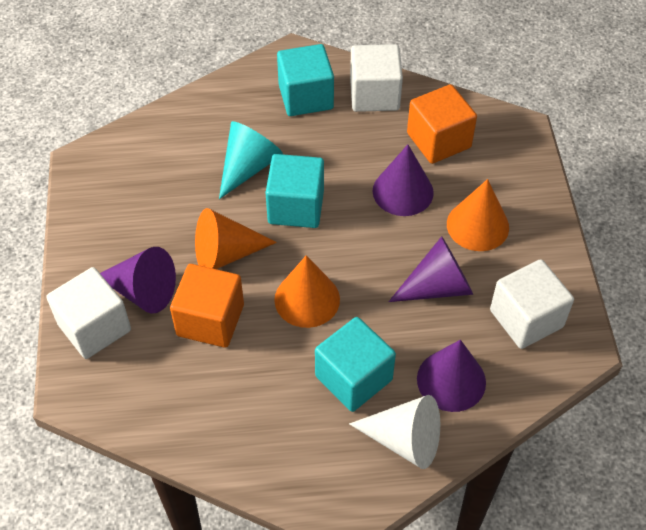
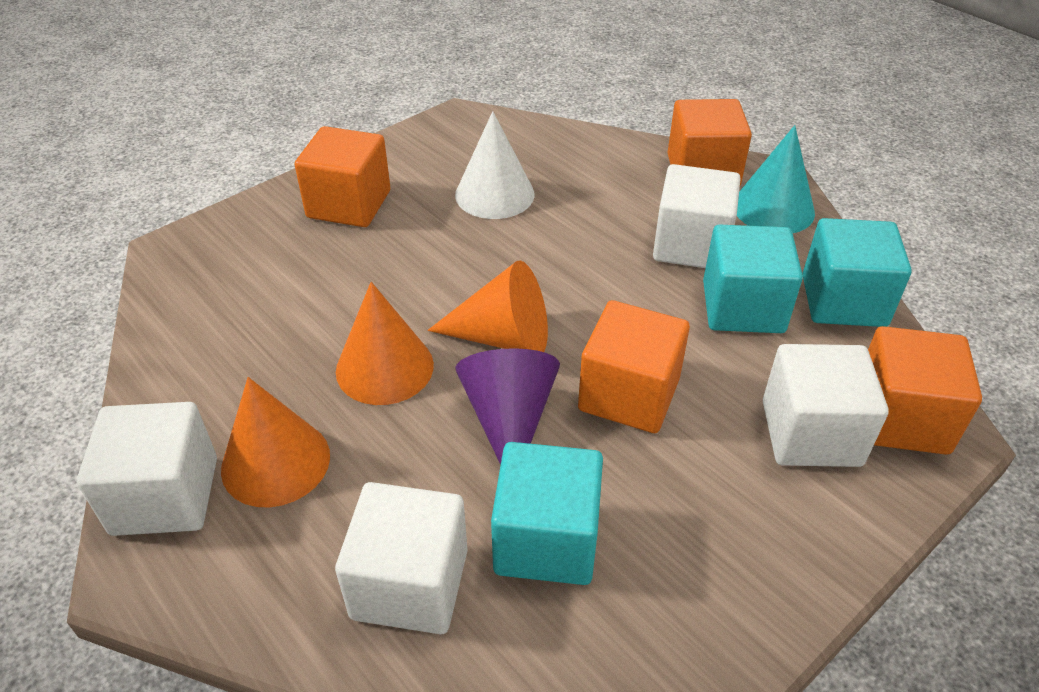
orange cube: 2 -> 4
purple cone: 4 -> 1
white cube: 3 -> 4

